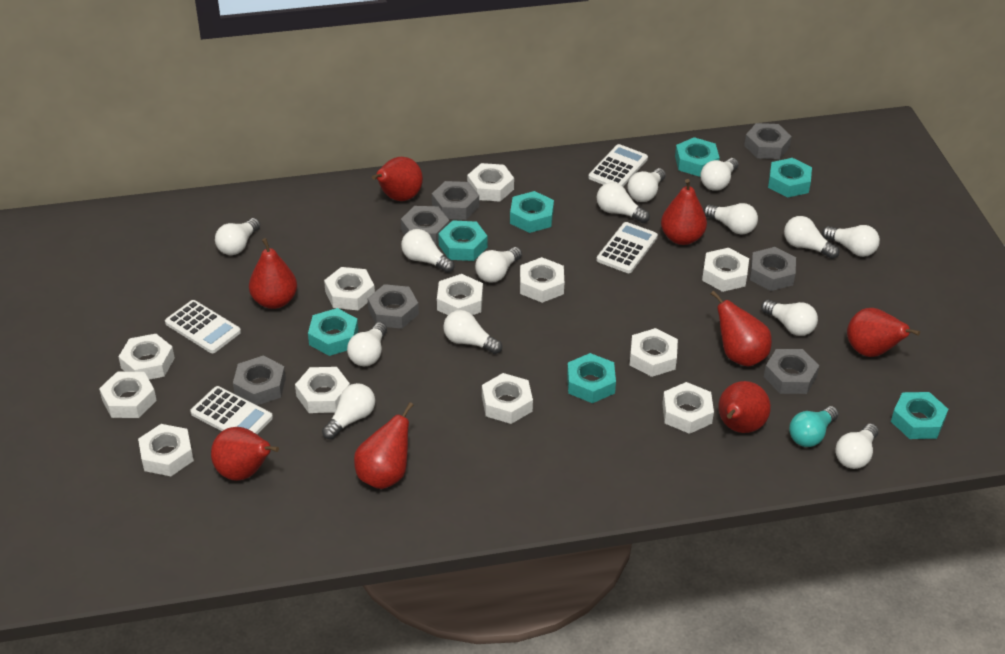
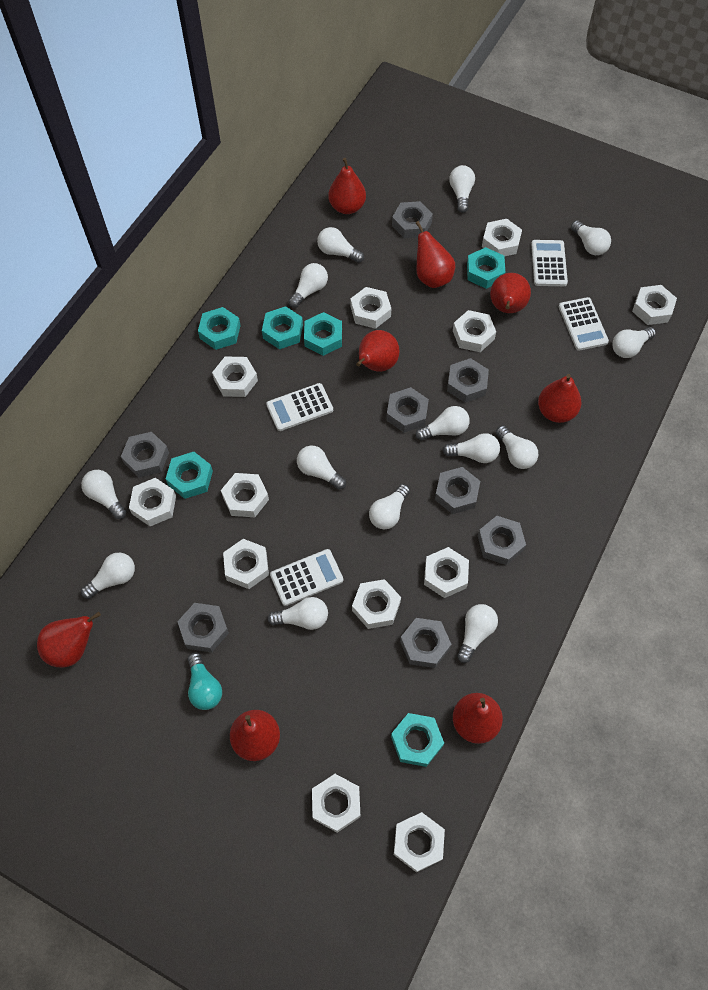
grey nut: 7 -> 8
turquoise nut: 7 -> 6

